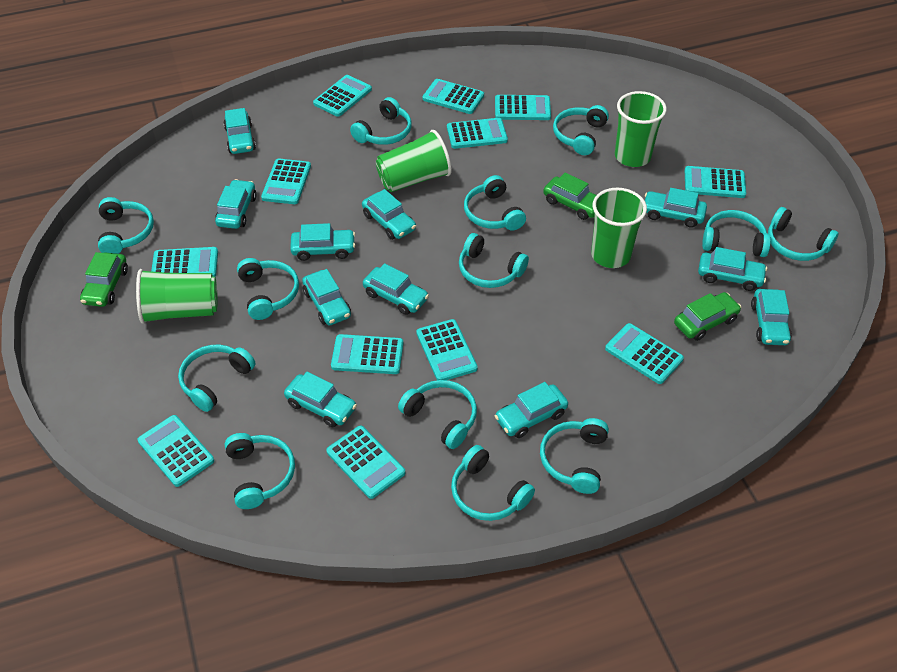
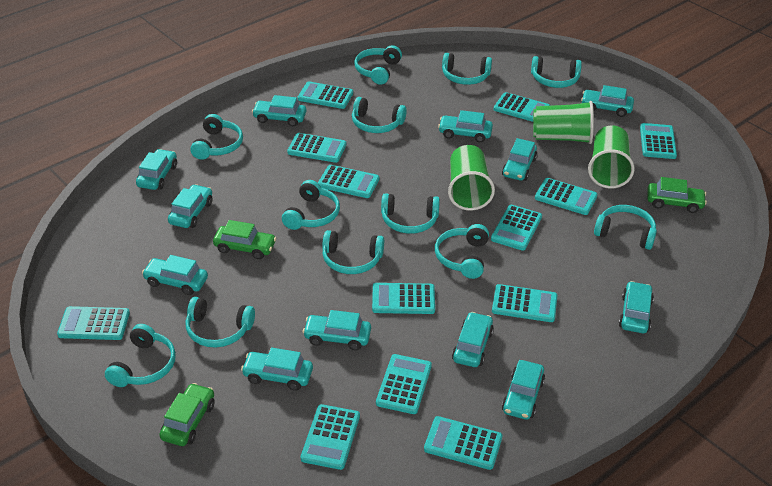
green cup: 4 -> 3
turquoise calculator: 12 -> 13
turquoise car: 11 -> 12
turquoise headphones: 13 -> 12

